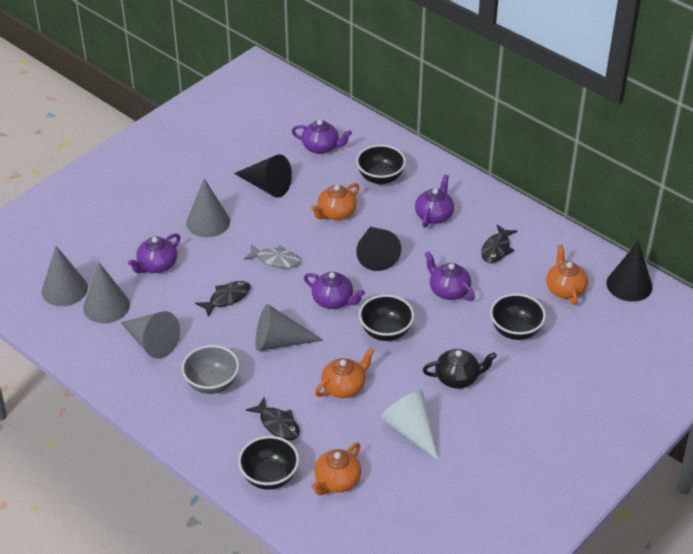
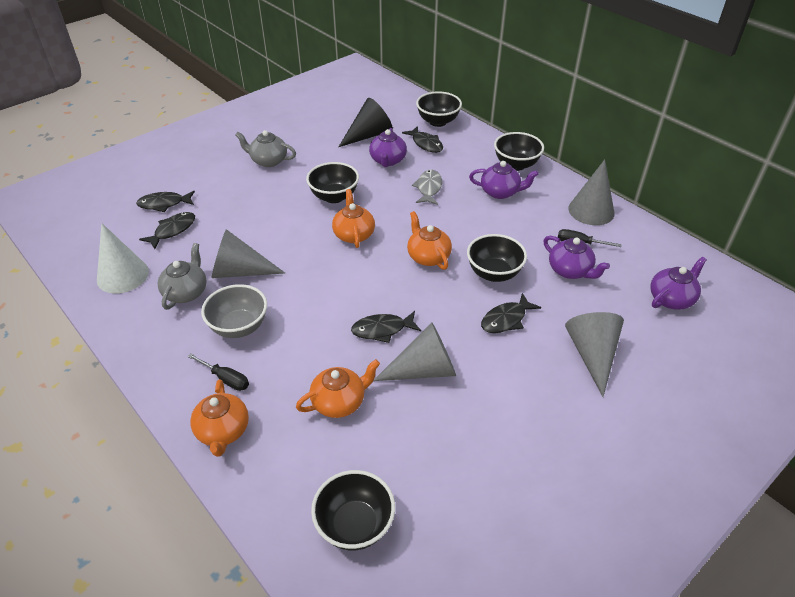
black bowl: 4 -> 5
black cone: 3 -> 1
black fish: 3 -> 5
black screwdriver: 0 -> 2
black teapot: 1 -> 0
grey cone: 5 -> 4
grey teapot: 0 -> 2
purple teapot: 5 -> 4

